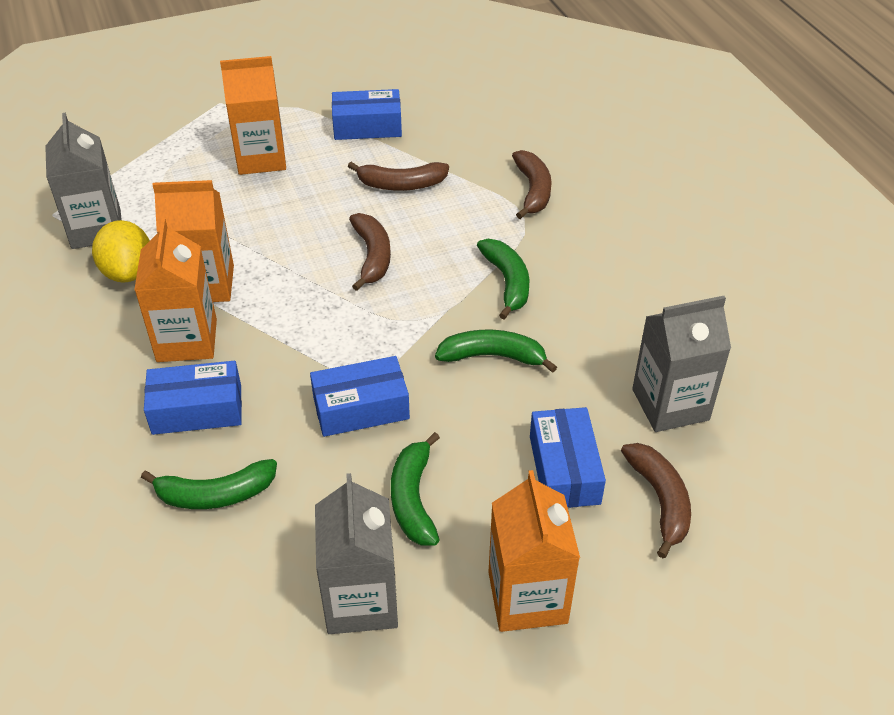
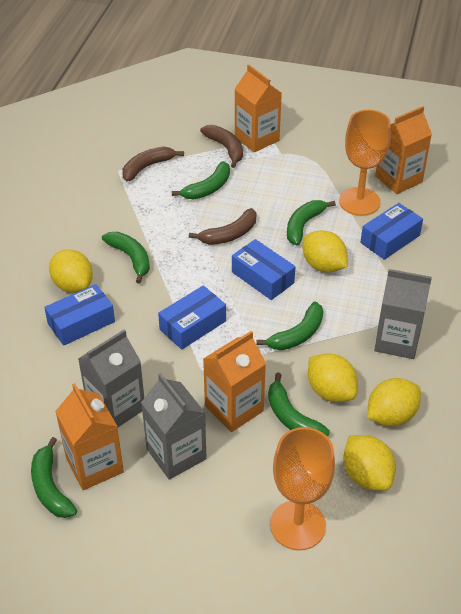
brown banana: 4 -> 3
green banana: 4 -> 6
orange goblet: 0 -> 2
yellow lemon: 1 -> 5

